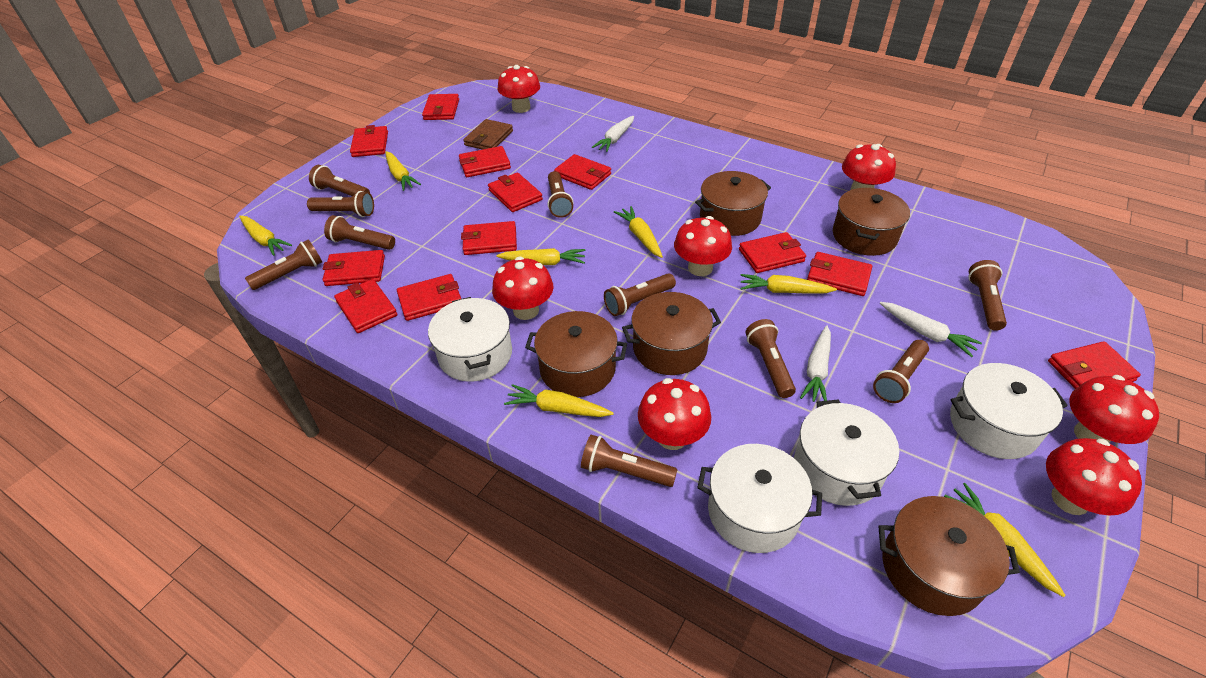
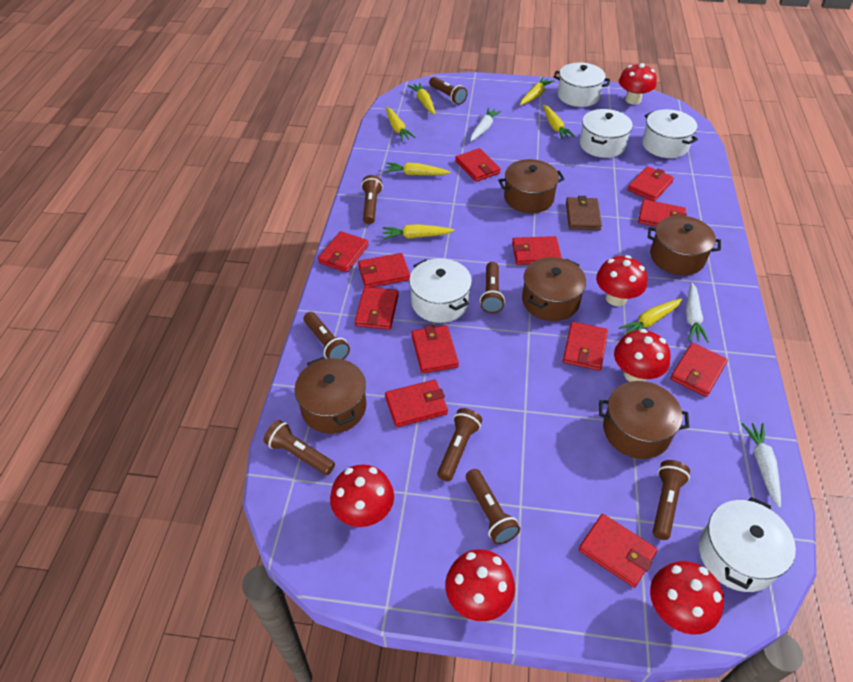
brown flashlight: 10 -> 8
red mushroom: 7 -> 6
white pot: 4 -> 5

